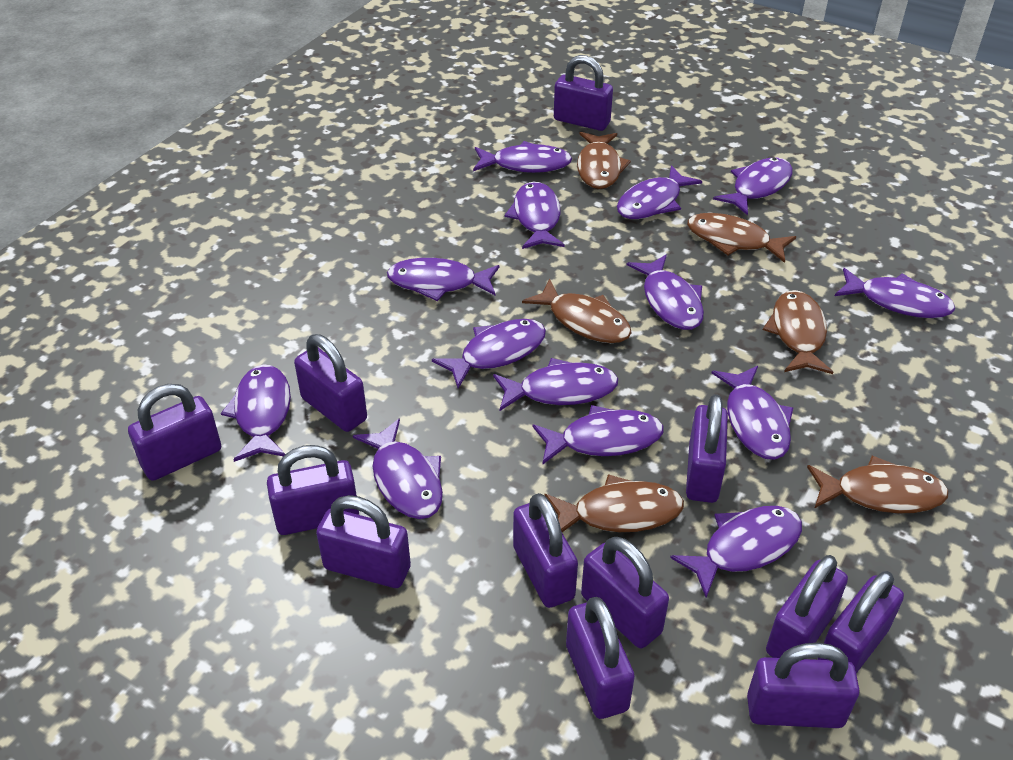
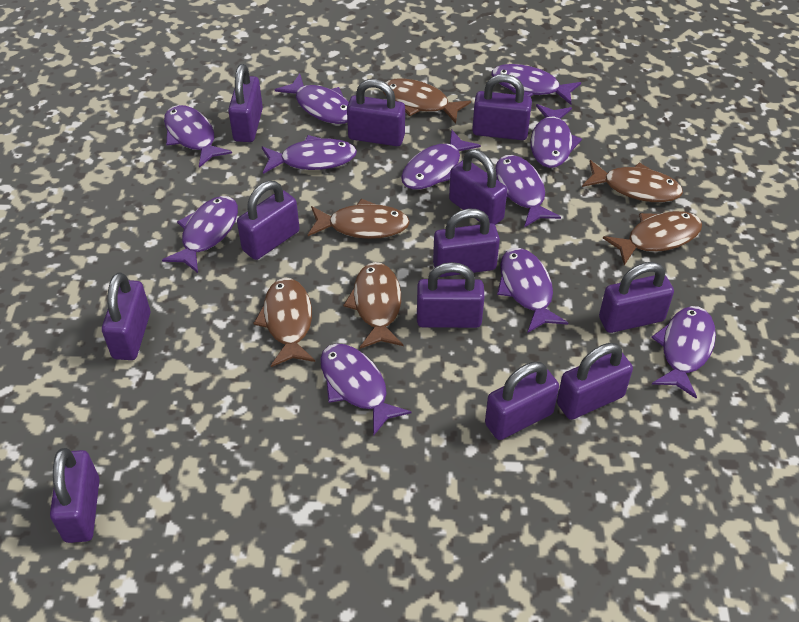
purple fish: 14 -> 11

